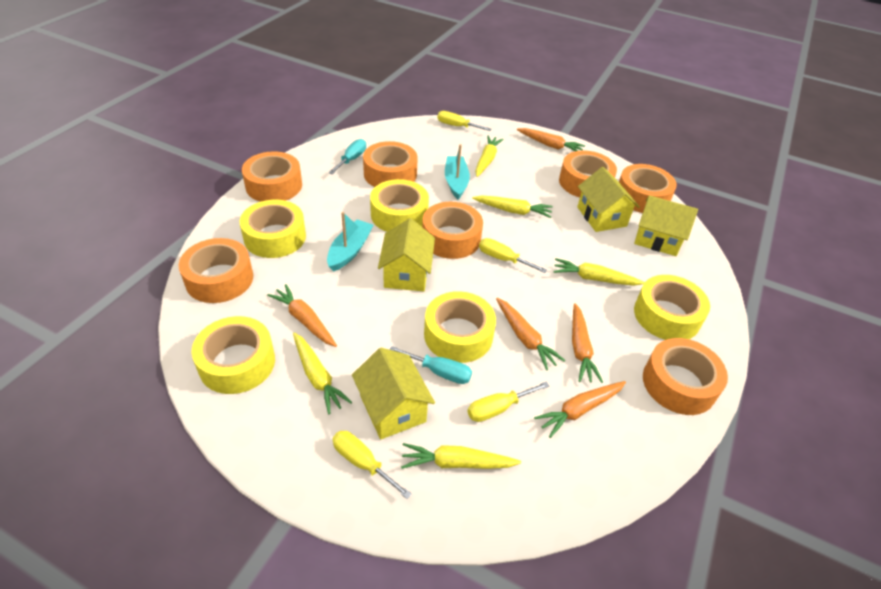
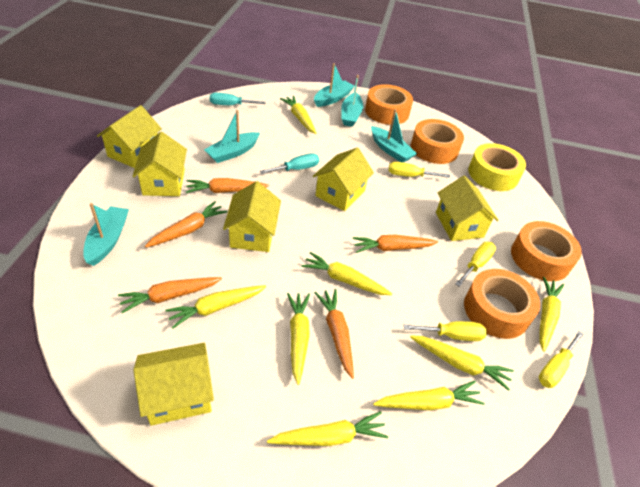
orange tape: 7 -> 4
turquoise boat: 2 -> 5
yellow carrot: 5 -> 8
yellow house: 4 -> 6
yellow tape: 5 -> 1

